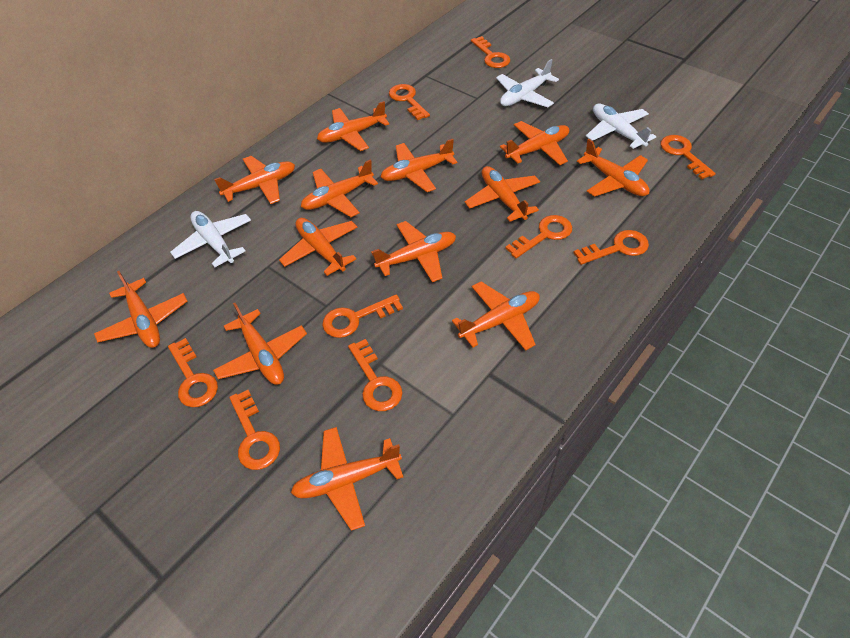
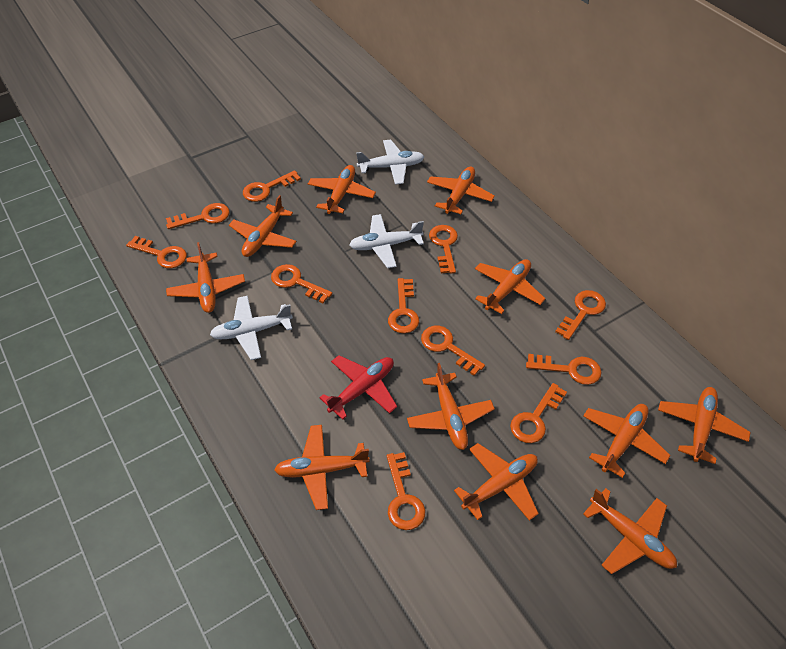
orange key: 9 -> 11
orange plane: 13 -> 11
red plane: 0 -> 1

